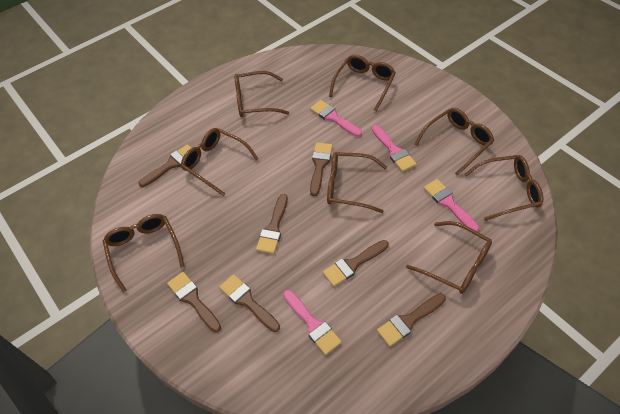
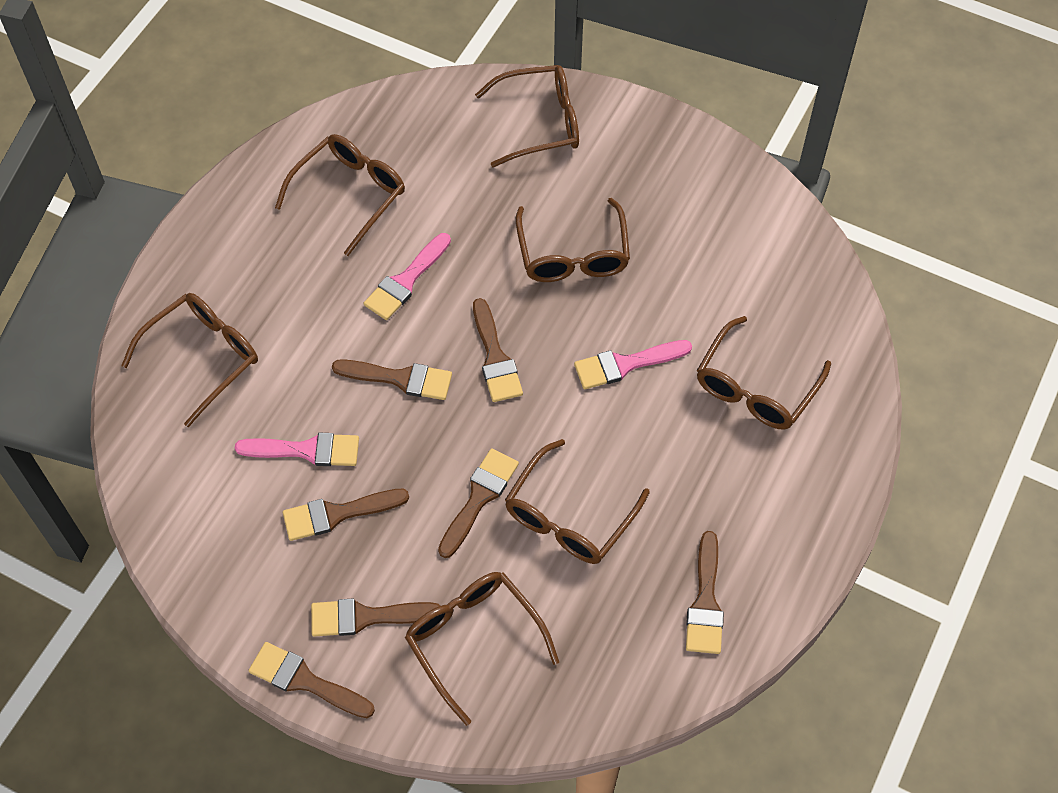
brown glasses: 8 -> 7
pink brush: 4 -> 3

